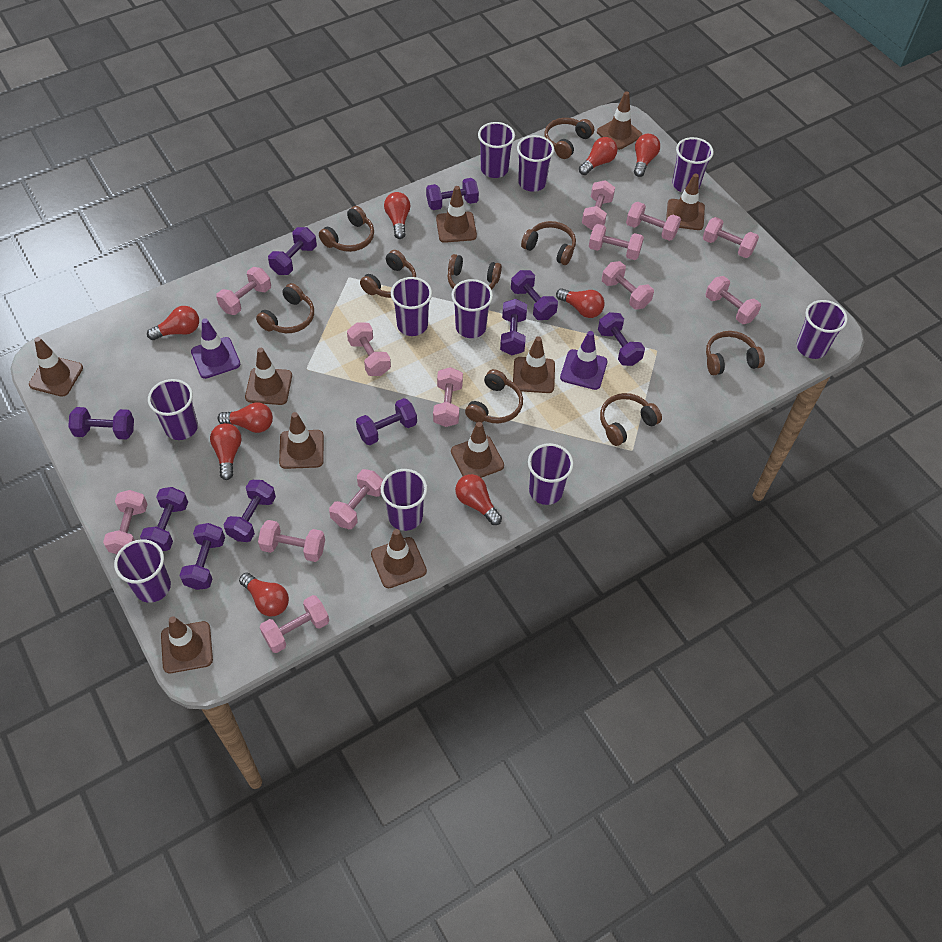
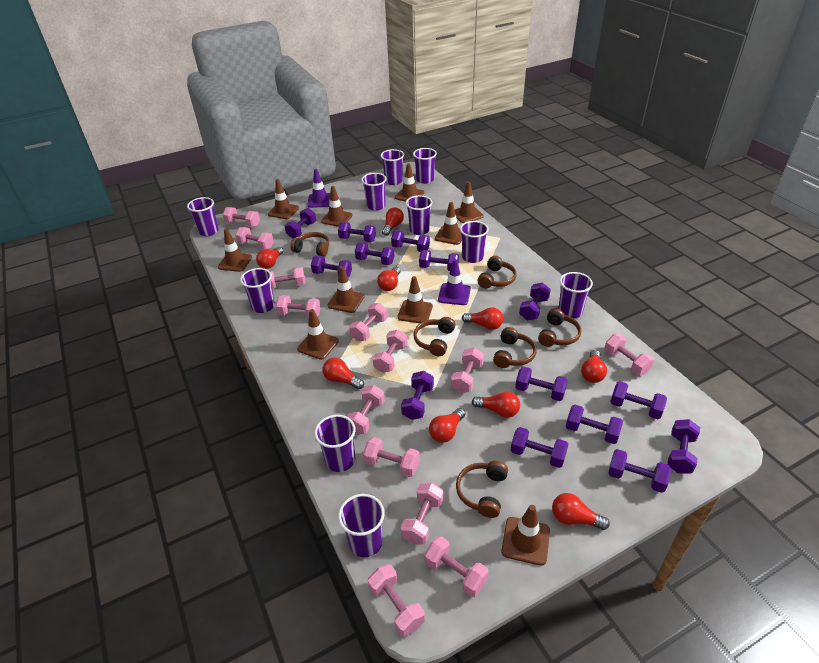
brown headphones: 9 -> 6
purple dumbbell: 10 -> 14

